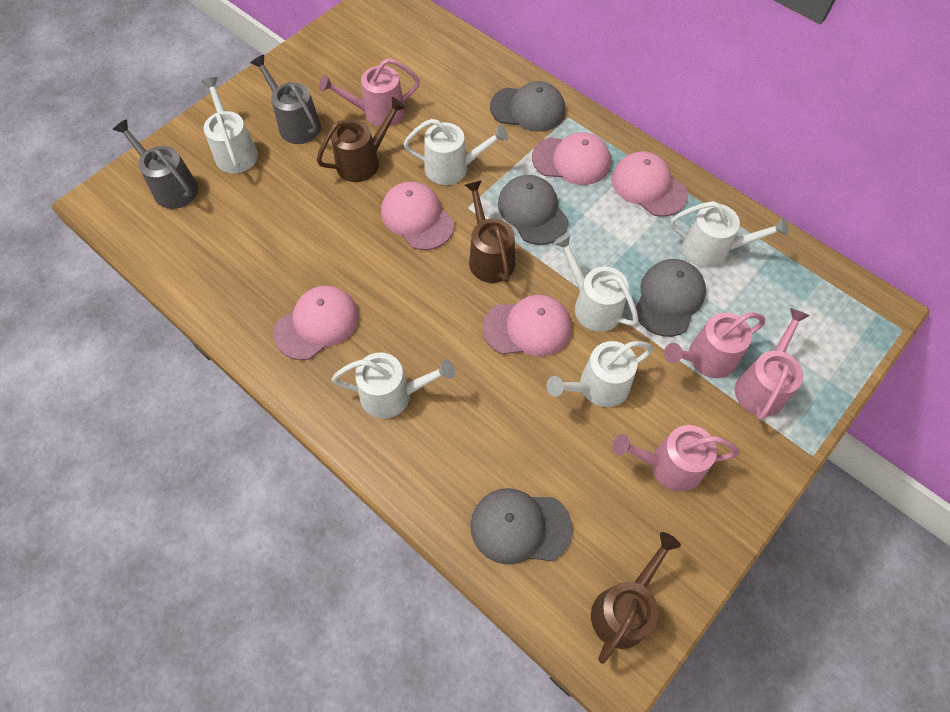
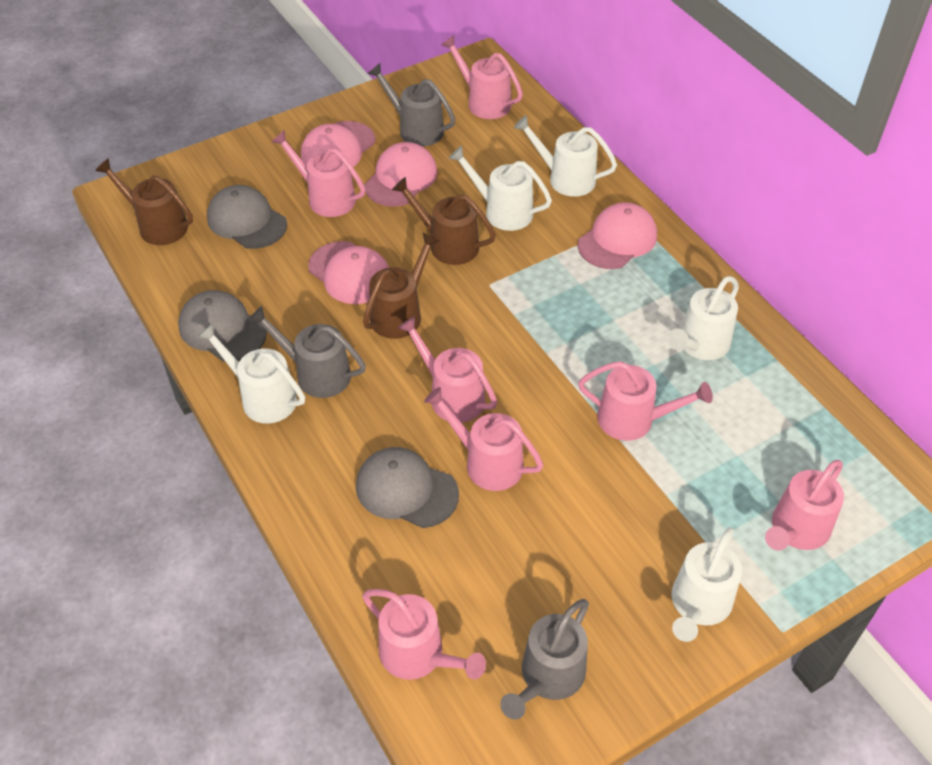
grey cap: 4 -> 3
grey watering can: 2 -> 3
pink cap: 5 -> 4
pink watering can: 4 -> 7
white watering can: 6 -> 5

